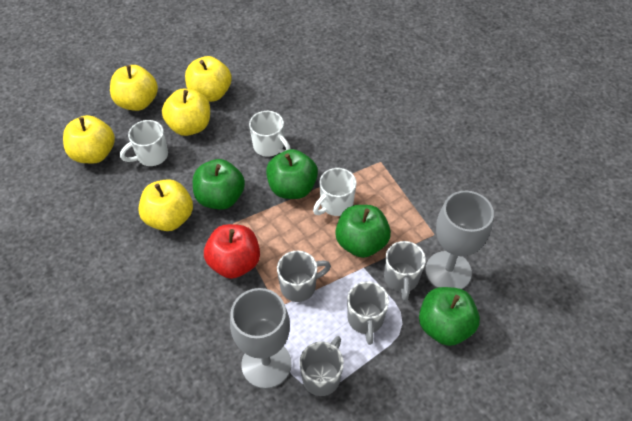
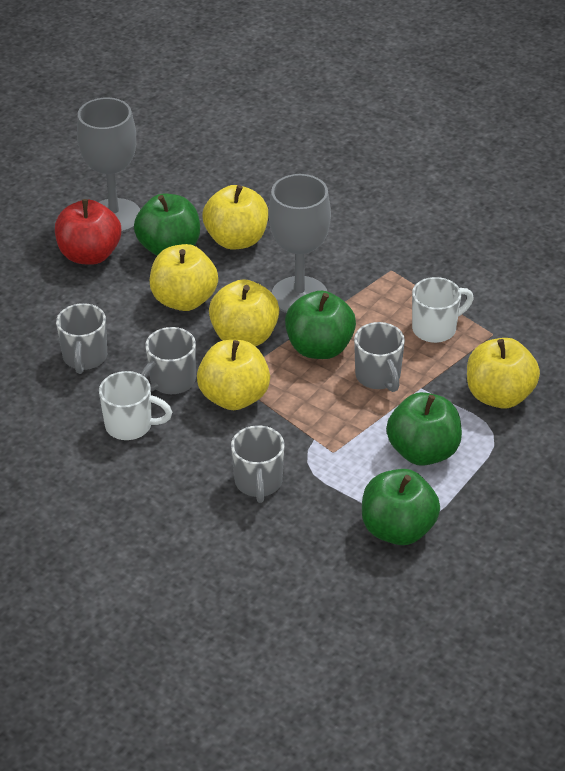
white mug: 3 -> 2

